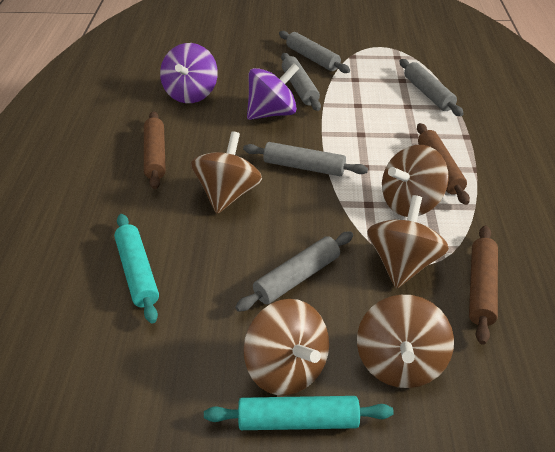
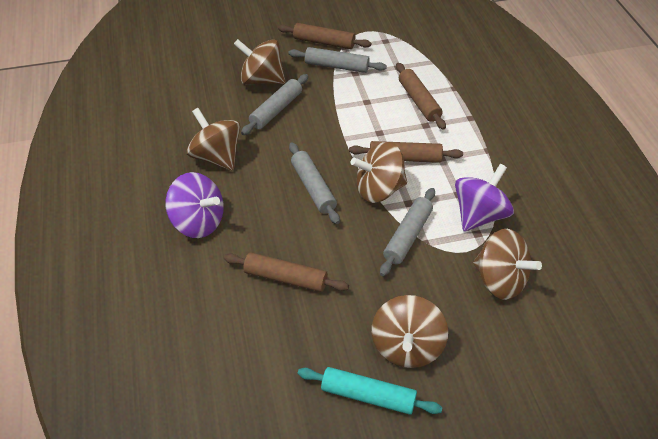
brown rolling pin: 3 -> 4
grey rolling pin: 5 -> 4
turquoise rolling pin: 2 -> 1

